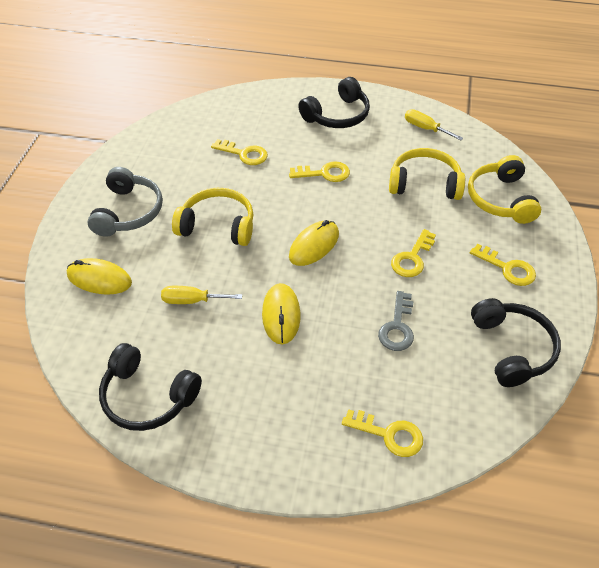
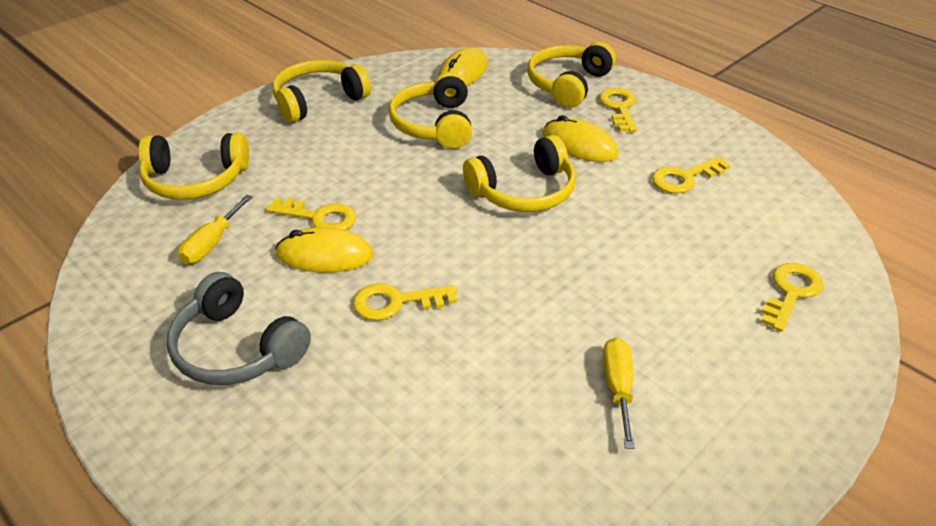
black headphones: 3 -> 0
grey key: 1 -> 0
yellow headphones: 3 -> 5

